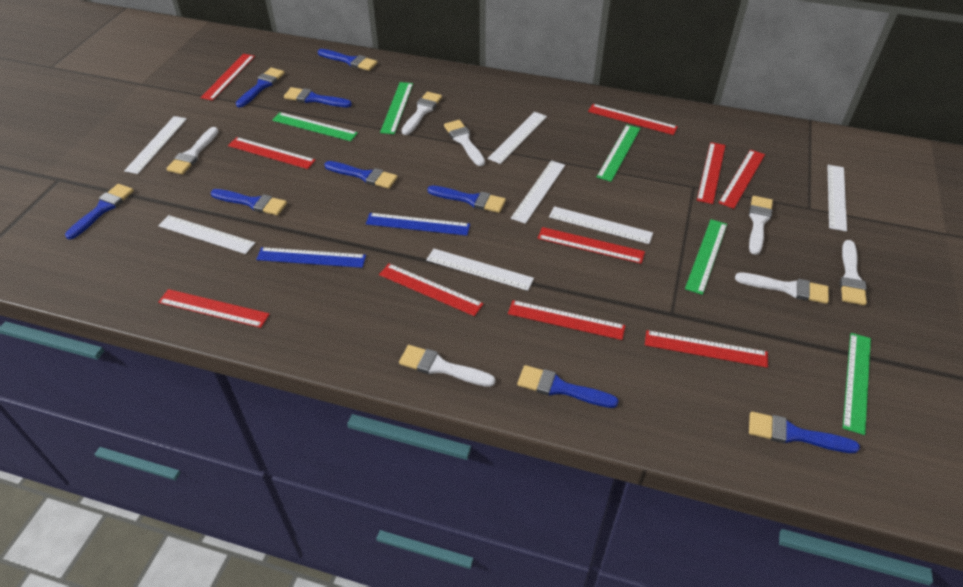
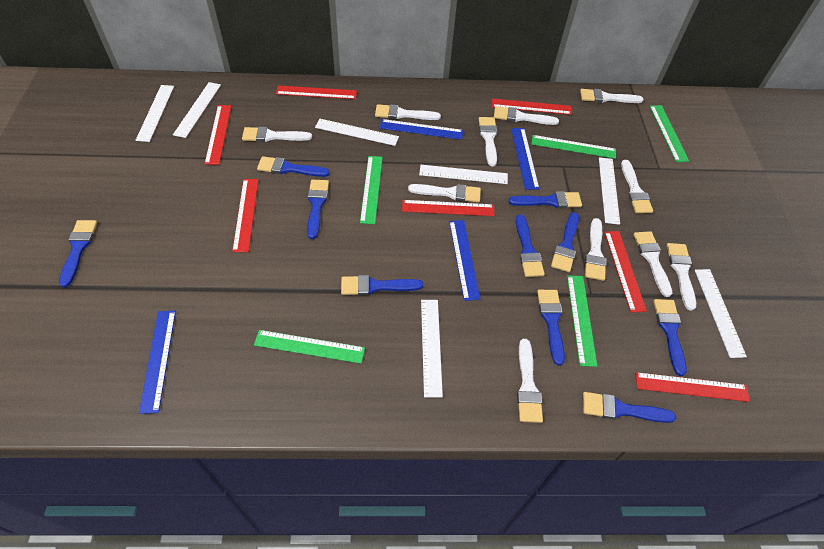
blue brush: 9 -> 10
blue ruler: 2 -> 4
red ruler: 10 -> 7
white brush: 7 -> 11

